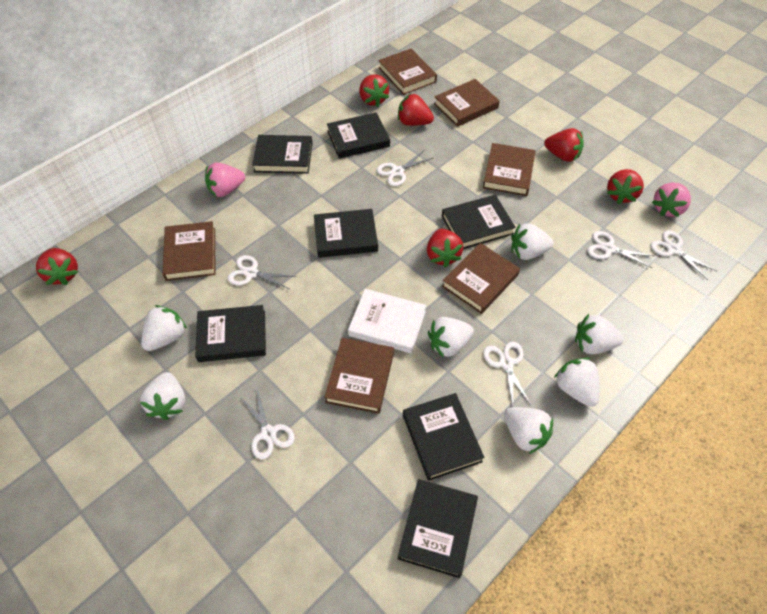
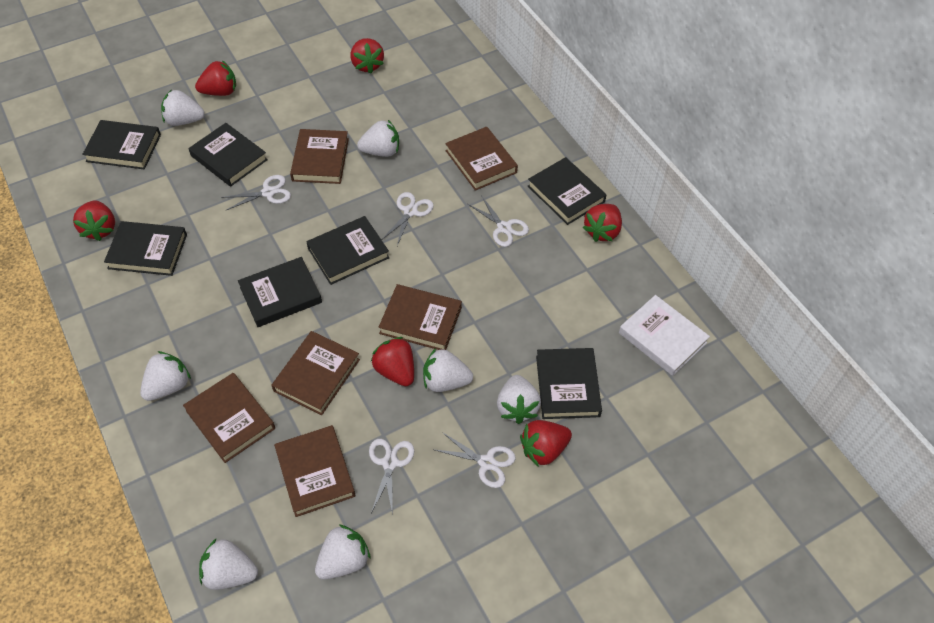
pink strawberry: 2 -> 0
white scissors: 6 -> 5

